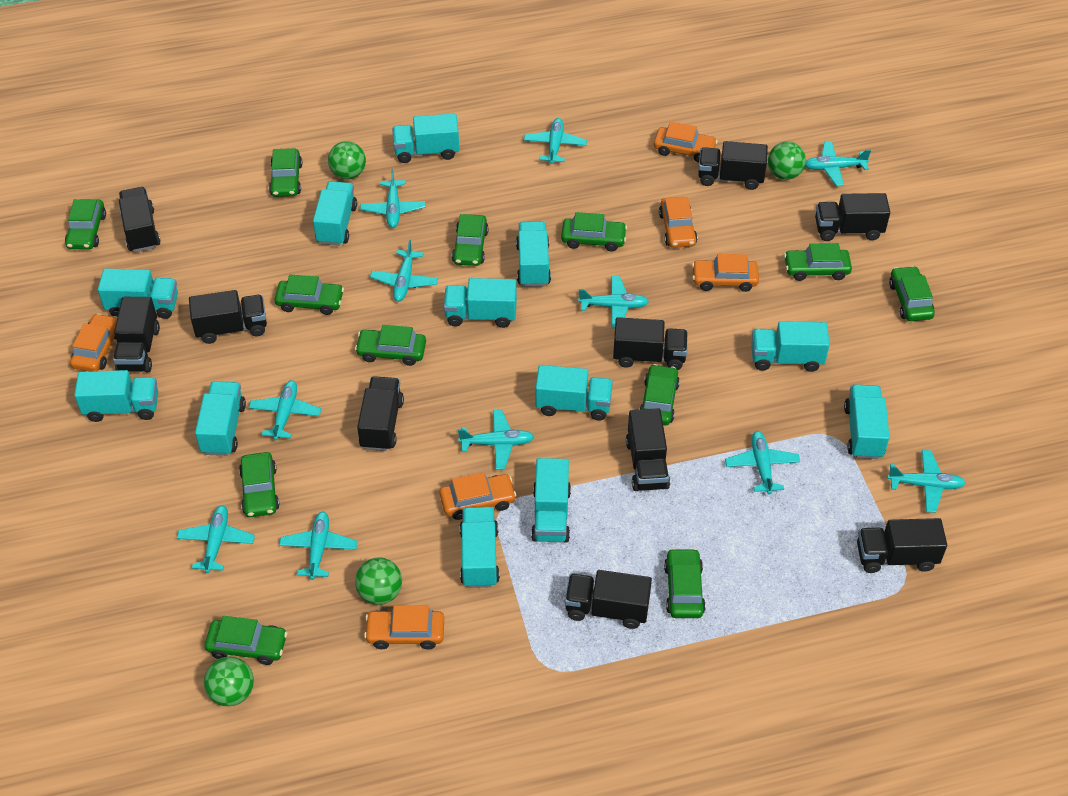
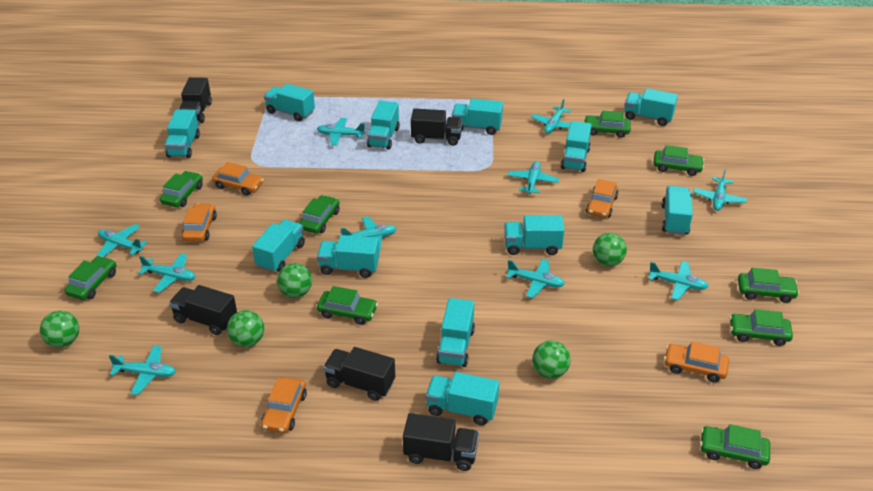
black truck: 10 -> 5
green ball: 4 -> 5
green car: 12 -> 9
orange car: 6 -> 5
turquoise plane: 11 -> 10

